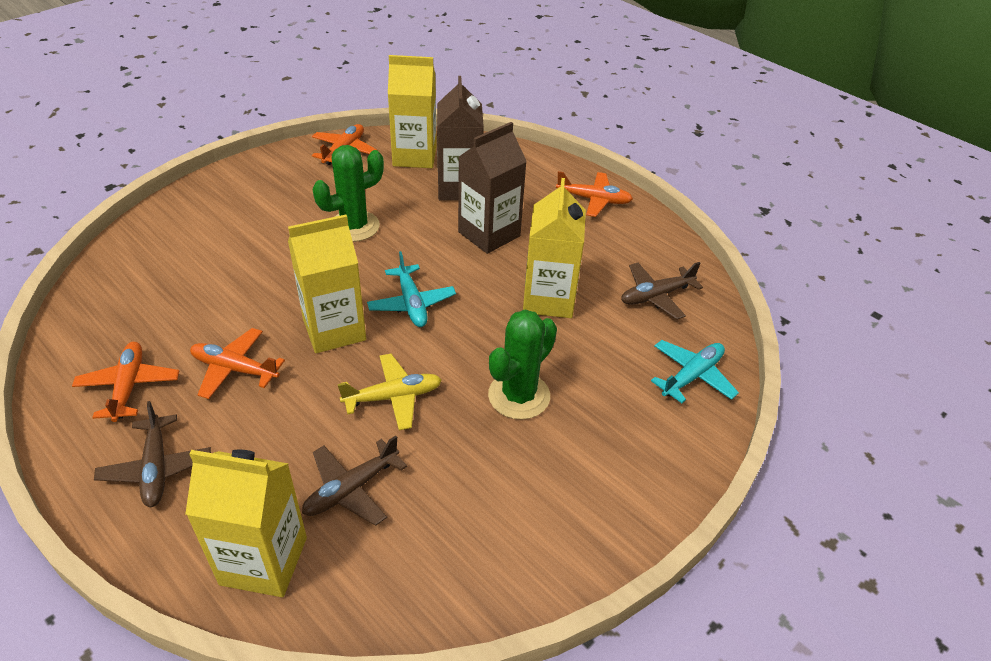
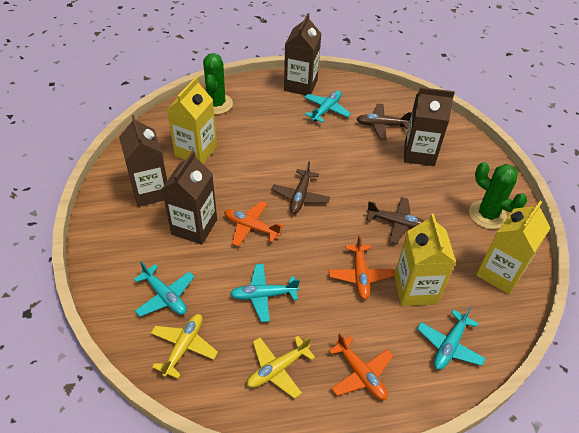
brown carton: 2 -> 4
orange plane: 4 -> 3
turquoise plane: 2 -> 4
yellow carton: 4 -> 3
yellow plane: 1 -> 2

